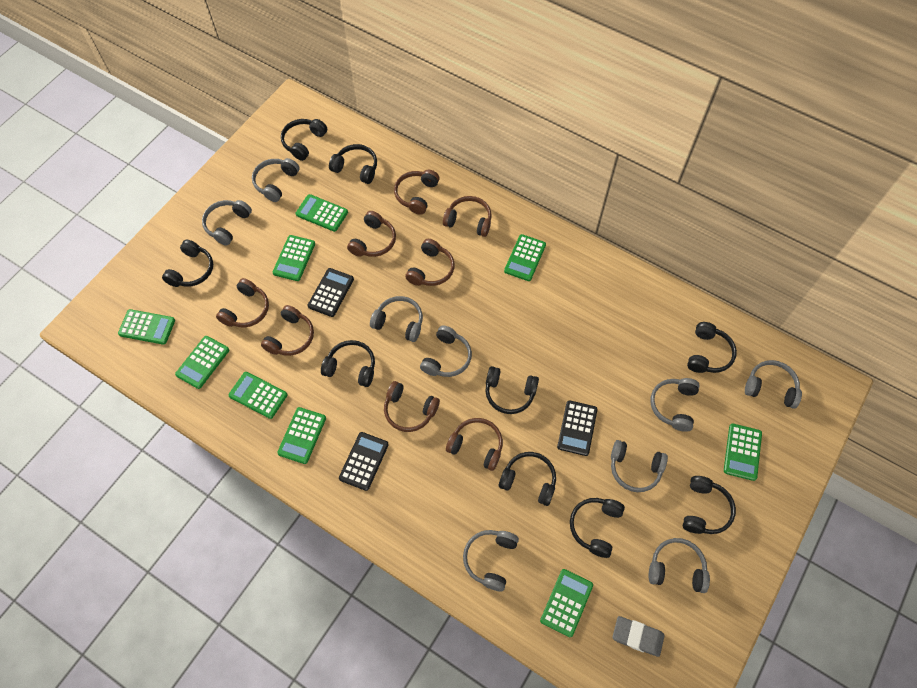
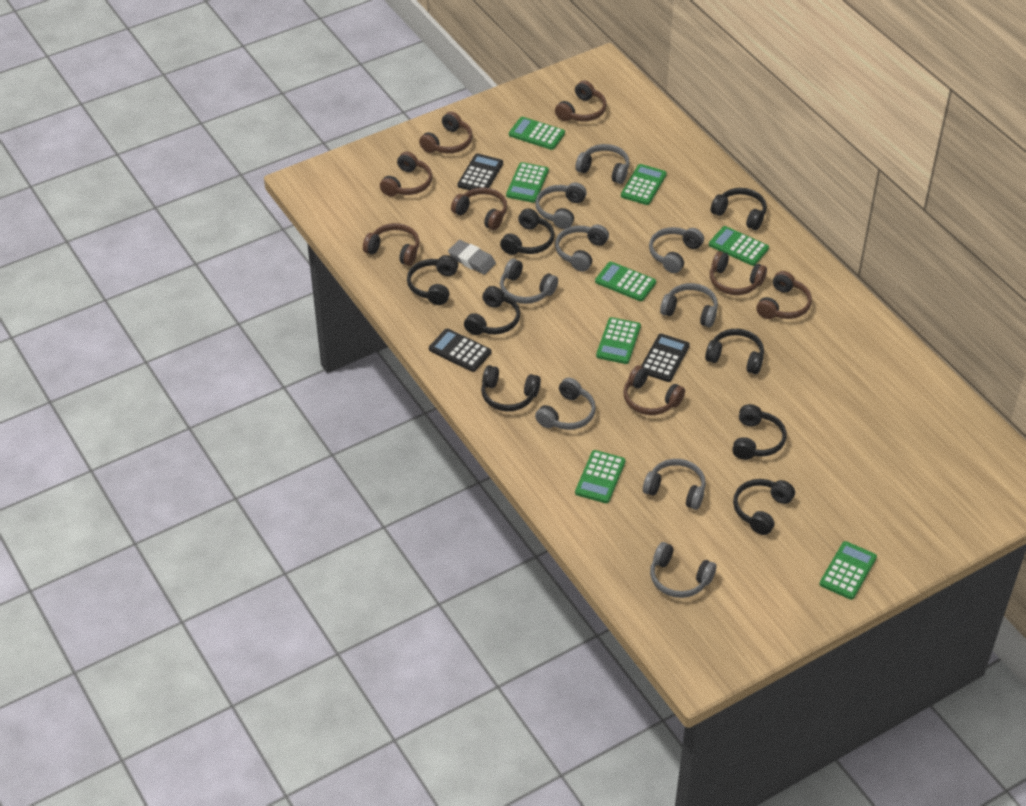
black headphones: 9 -> 8
green calculator: 9 -> 8

